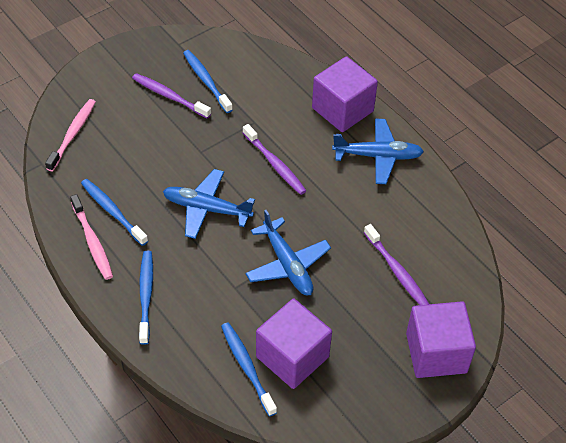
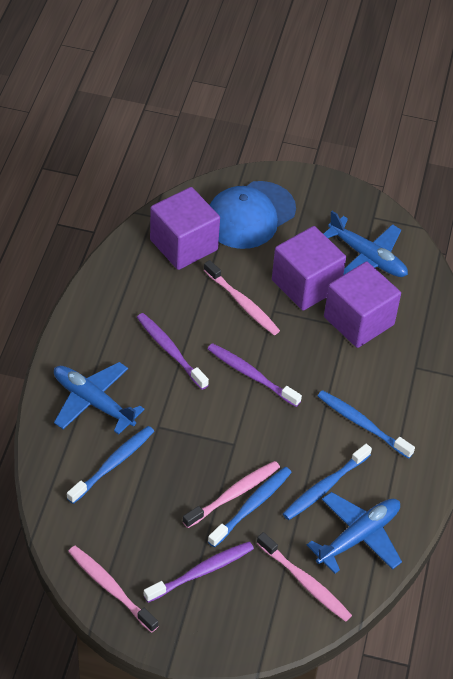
blue cap: 0 -> 1
pink toothbrush: 2 -> 4

